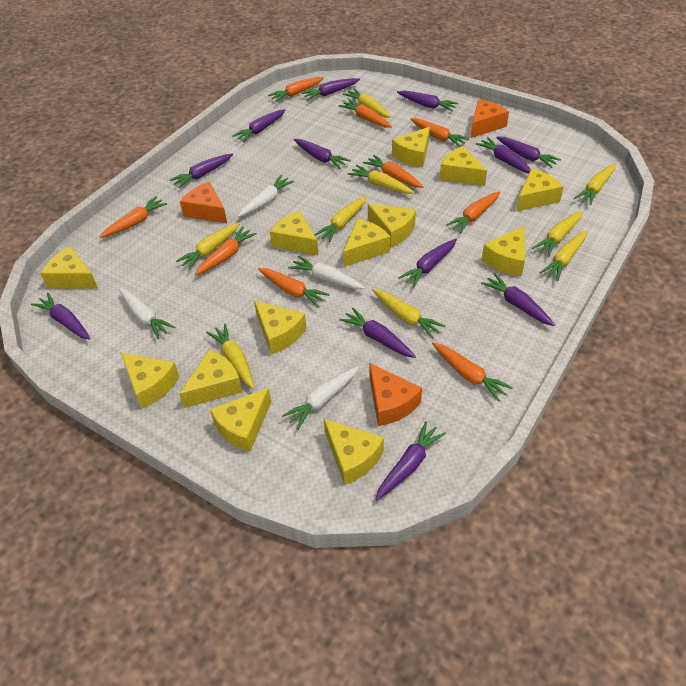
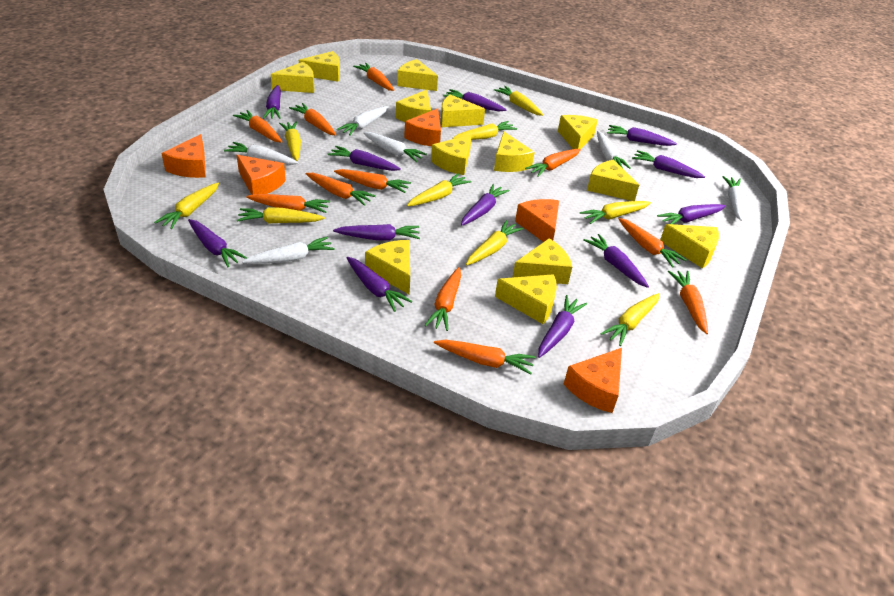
orange carrot: 9 -> 11
orange cheese: 3 -> 5
white carrot: 4 -> 6

